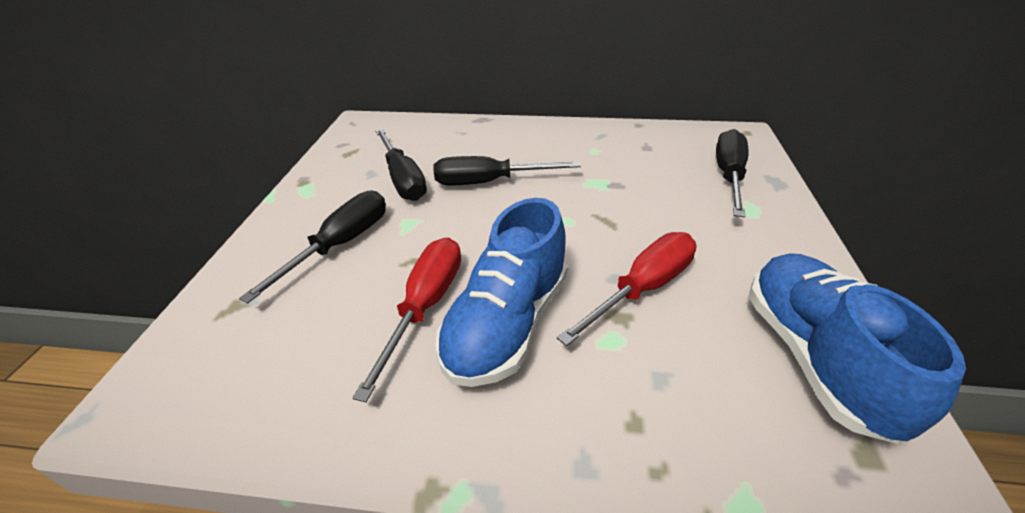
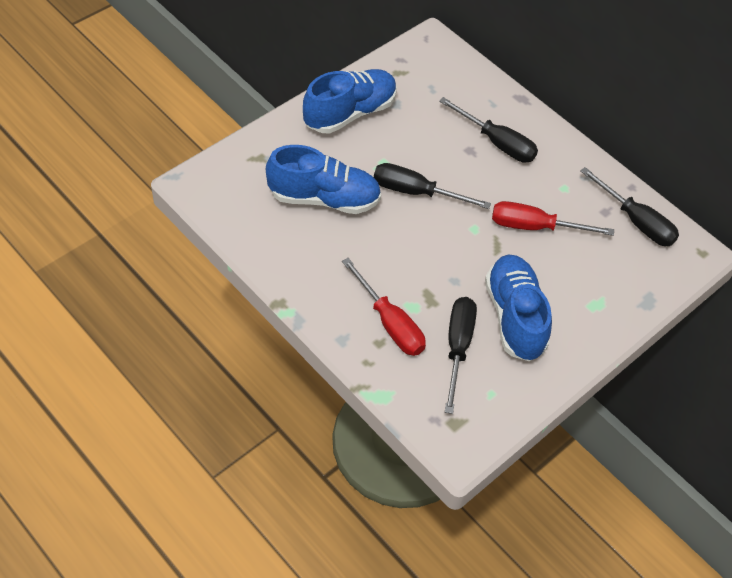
blue shoe: 2 -> 3

